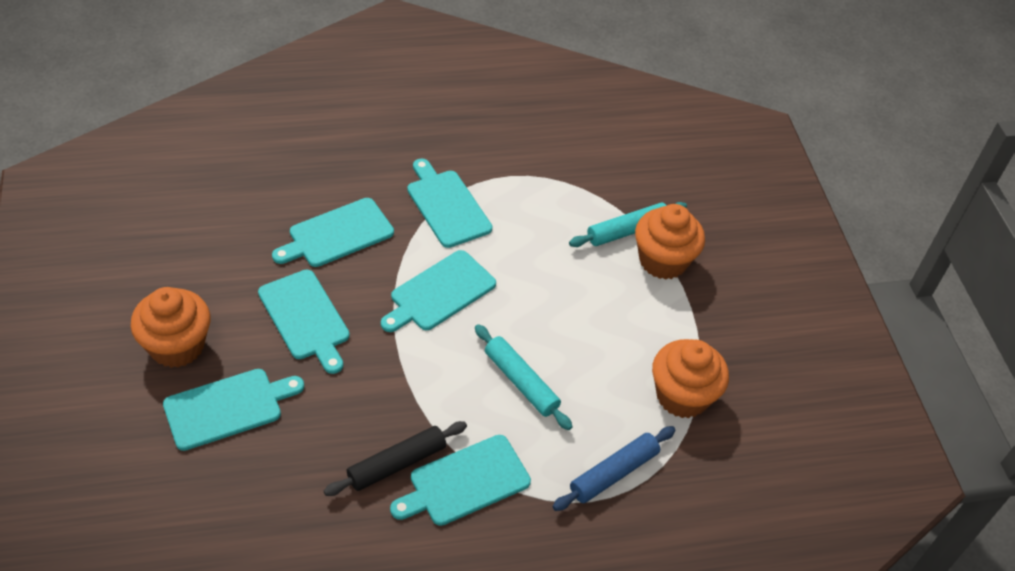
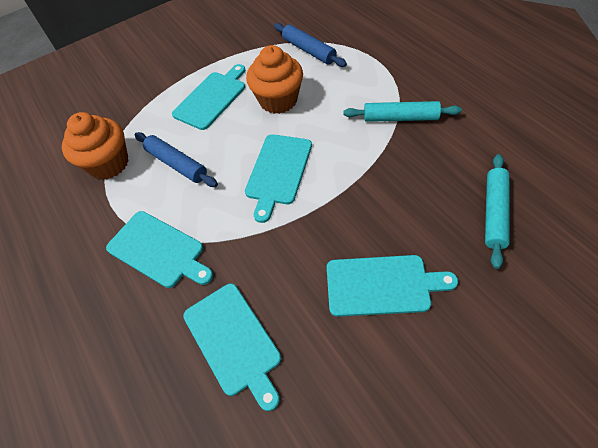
black rolling pin: 1 -> 0
blue rolling pin: 1 -> 2
orange cupcake: 3 -> 2
turquoise cutting board: 6 -> 5

